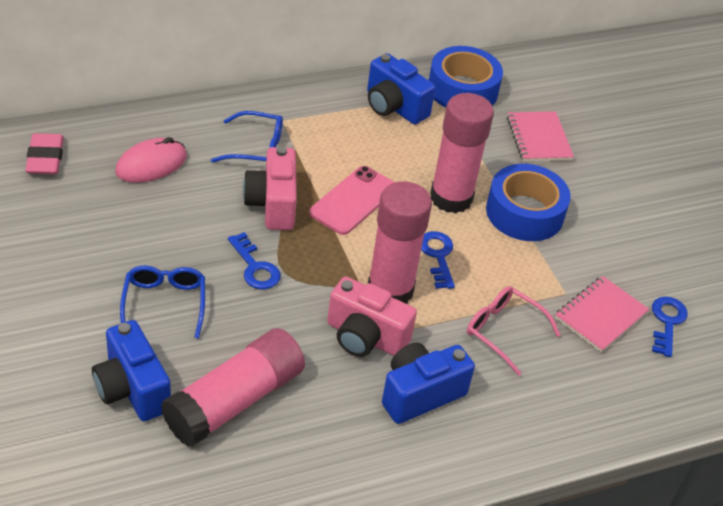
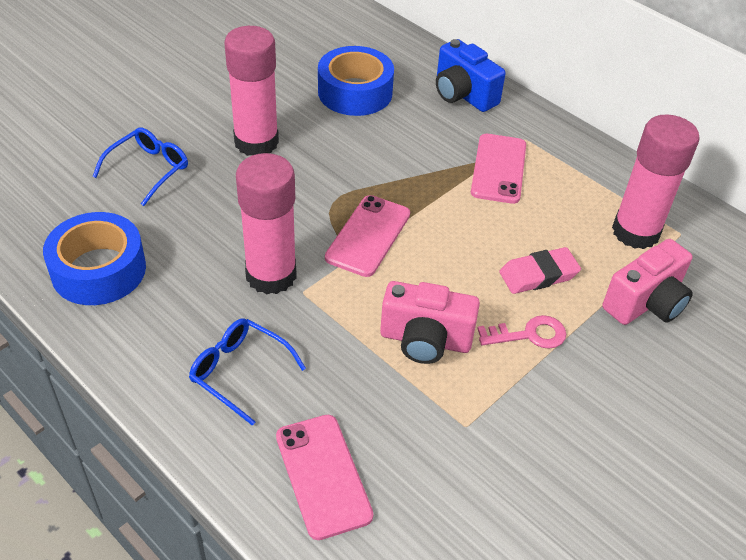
blue camera: 3 -> 1
blue key: 3 -> 0
pink glasses: 1 -> 0
pink key: 0 -> 1
pink mouse: 1 -> 0
pink notebook: 2 -> 0
pink phone: 1 -> 3

